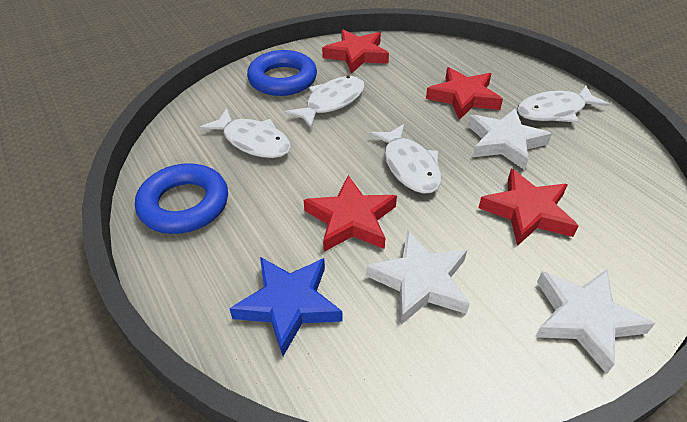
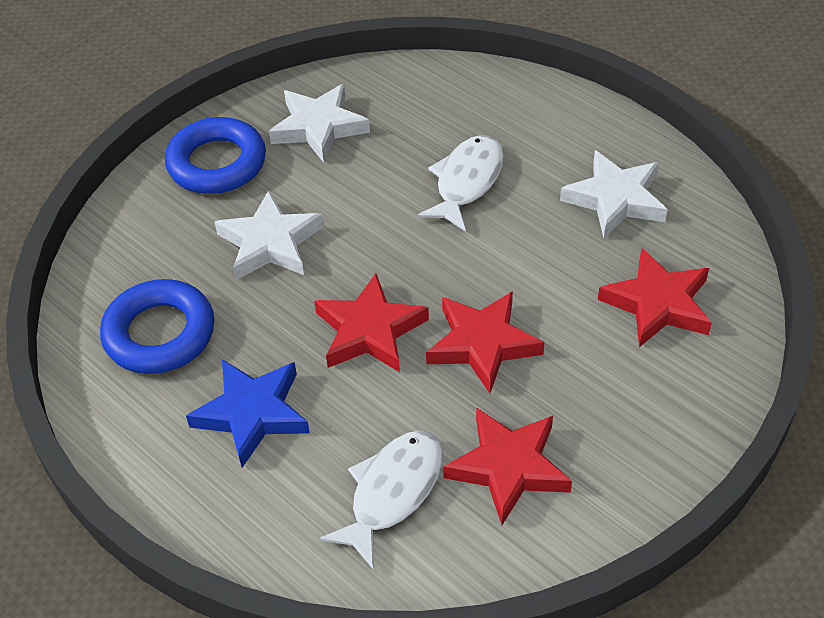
white fish: 4 -> 2

